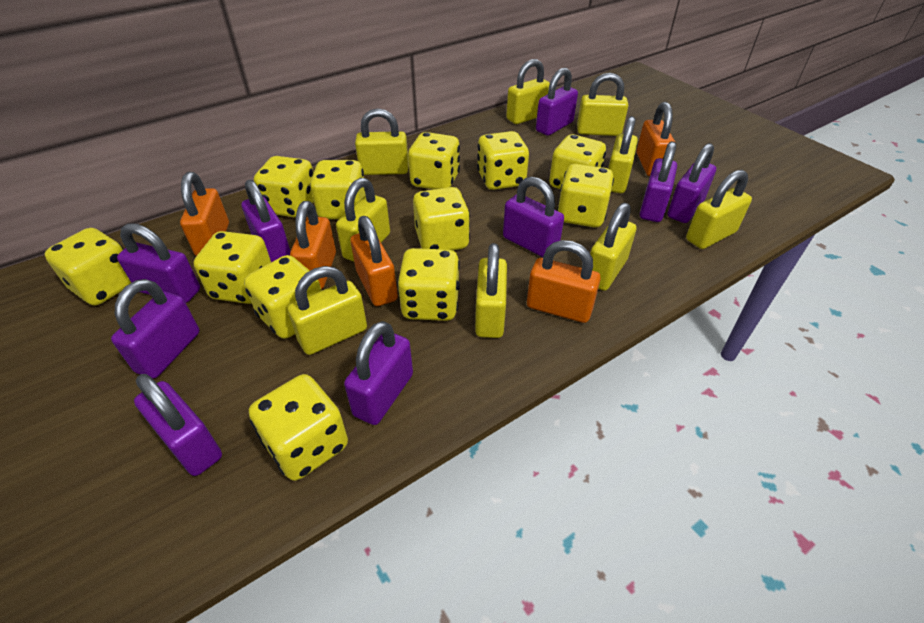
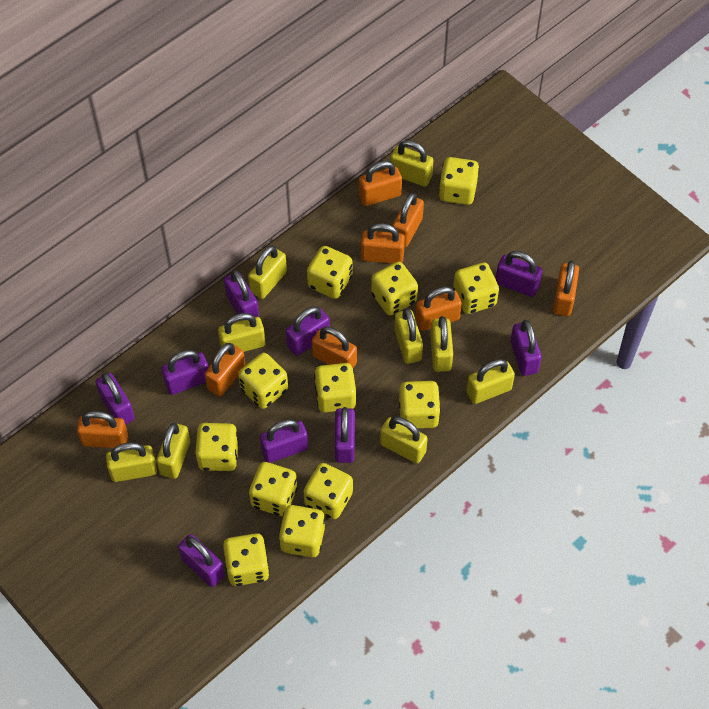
orange padlock: 5 -> 8

